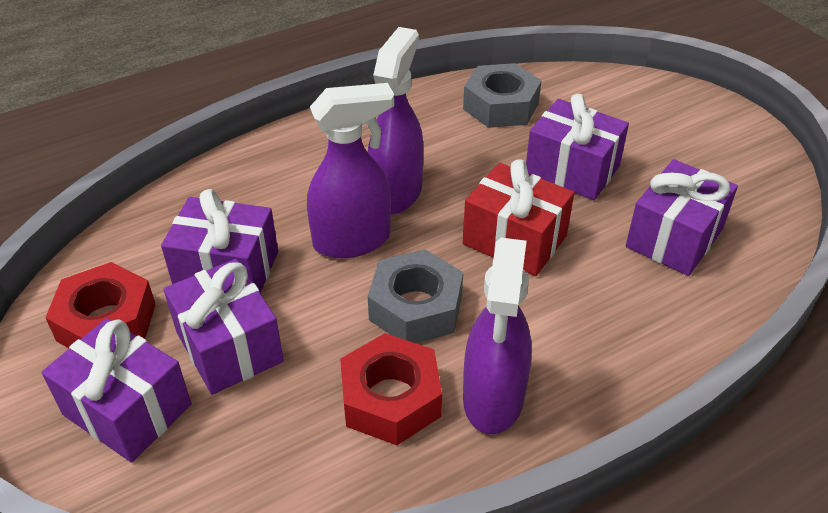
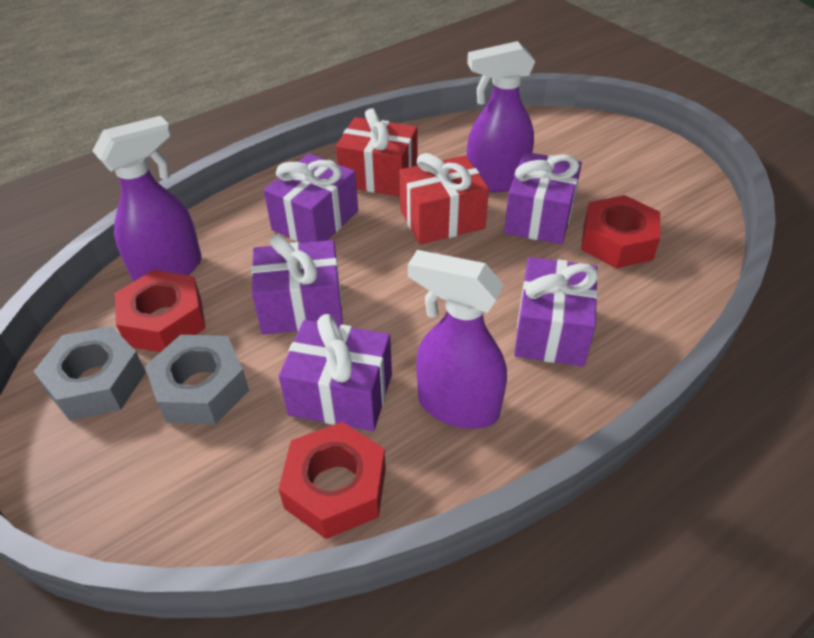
red gift: 1 -> 2
red nut: 2 -> 3

